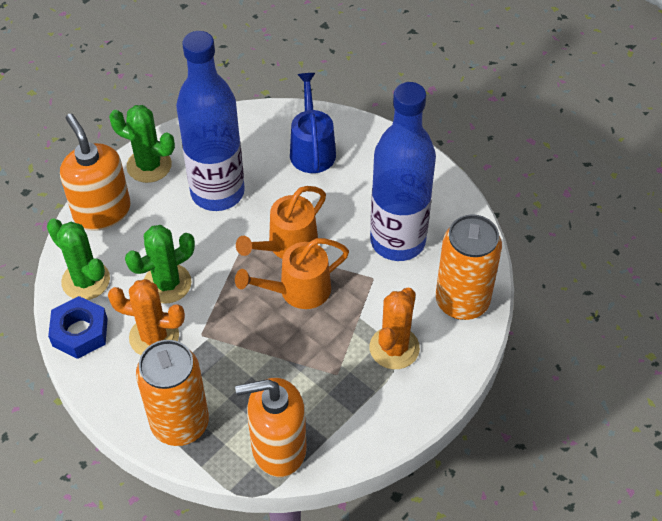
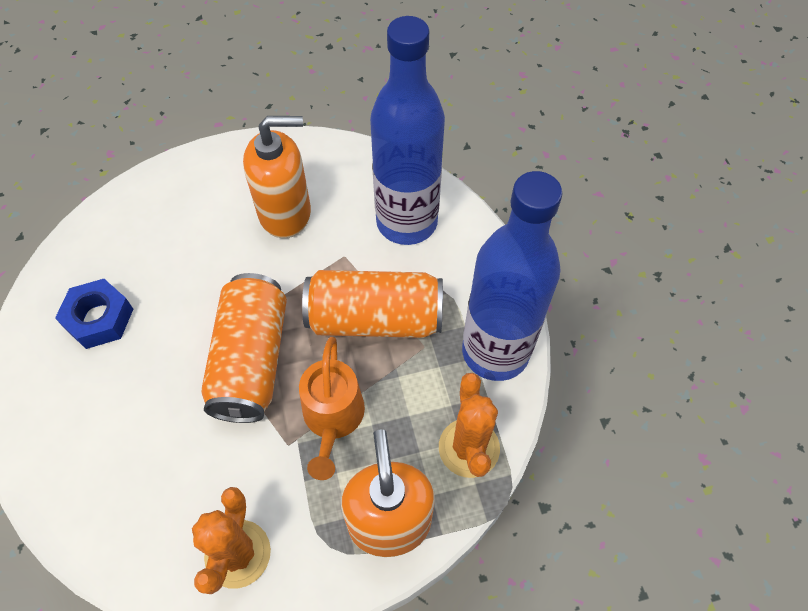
blue watering can: 1 -> 0
green cactus: 3 -> 0
orange watering can: 2 -> 1

